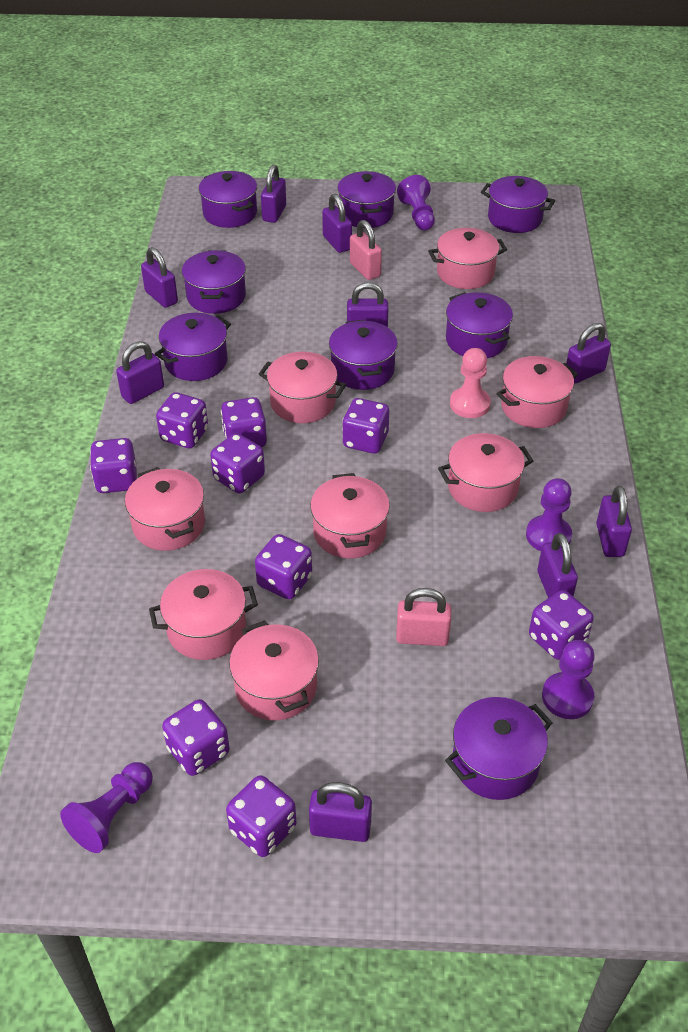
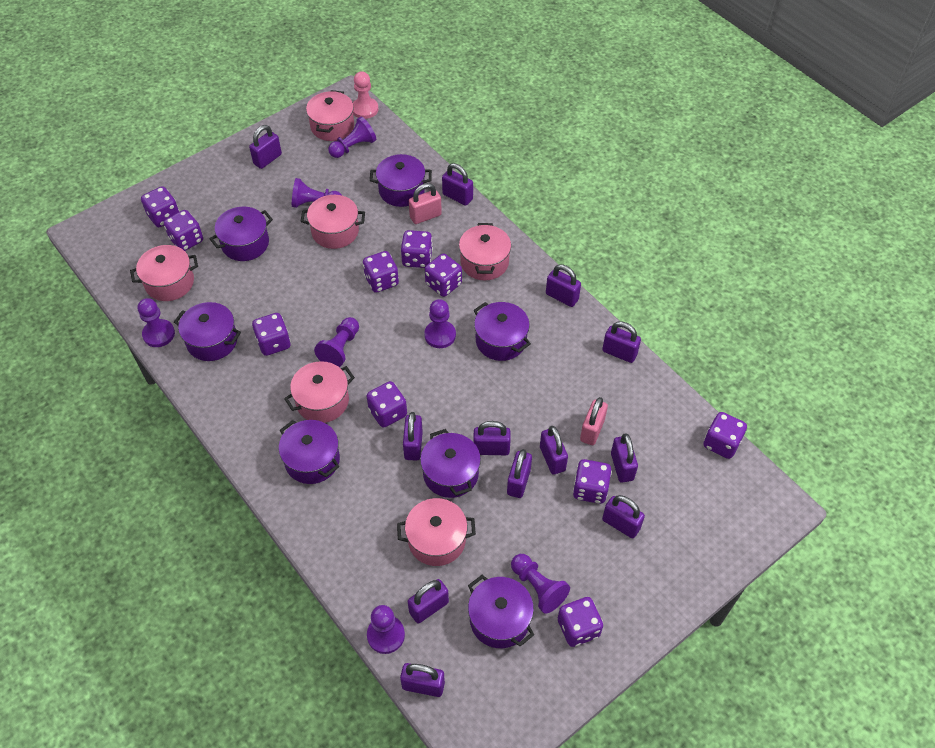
pink pot: 8 -> 6
purple dice: 9 -> 10
purple padlock: 9 -> 12
purple pawn: 4 -> 7
purple pot: 8 -> 7

